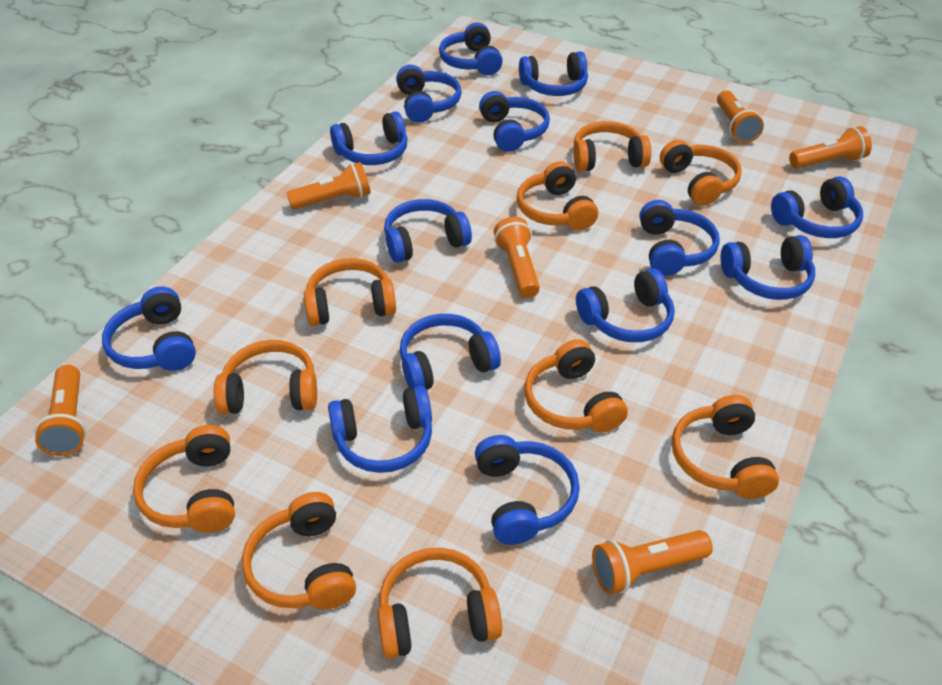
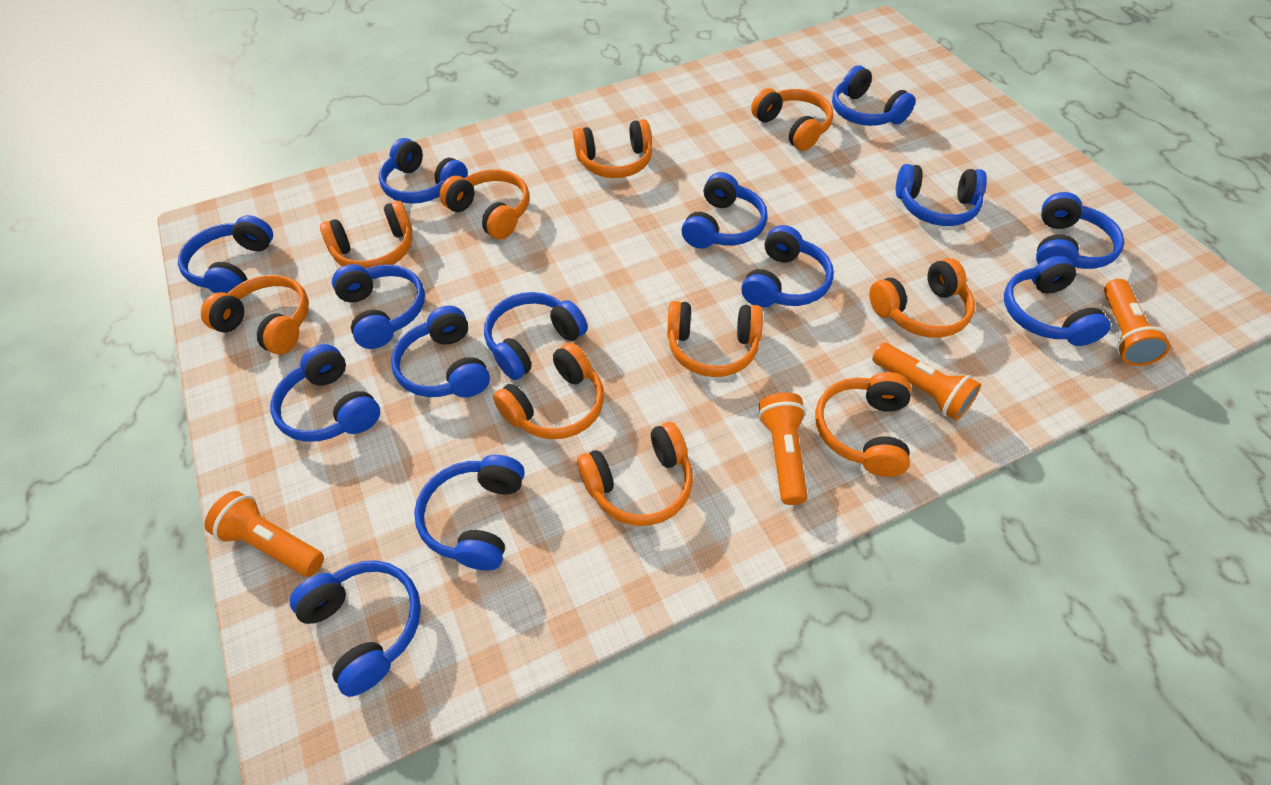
orange flashlight: 6 -> 4

